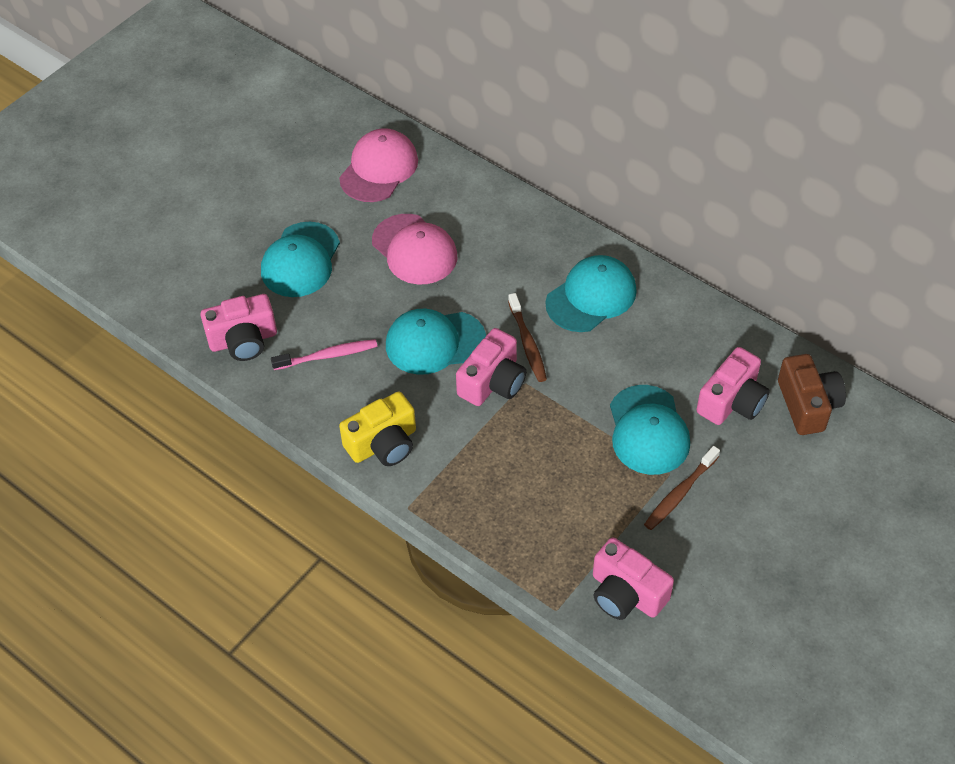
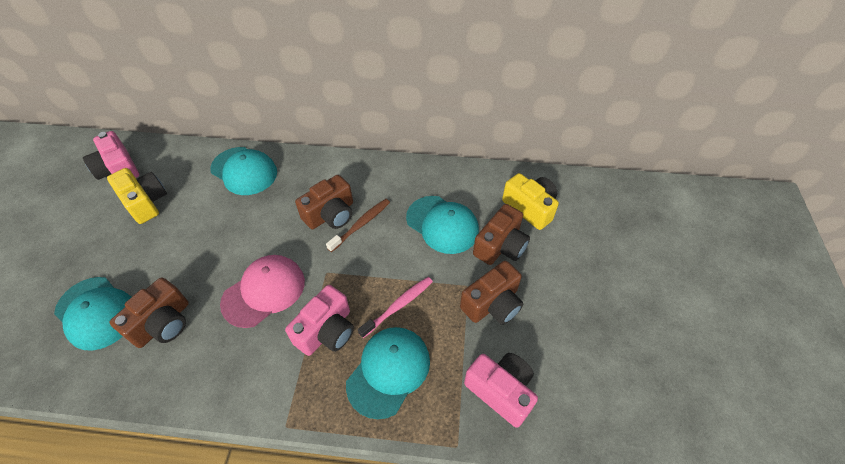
brown camera: 1 -> 4
brown toothbrush: 2 -> 1
pink camera: 4 -> 3
pink cap: 2 -> 1
yellow camera: 1 -> 2

